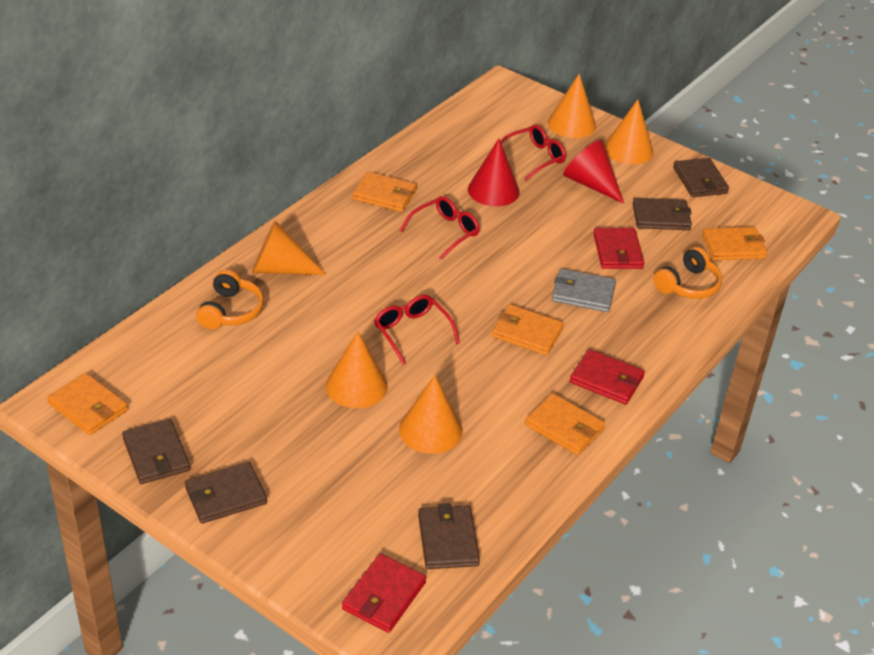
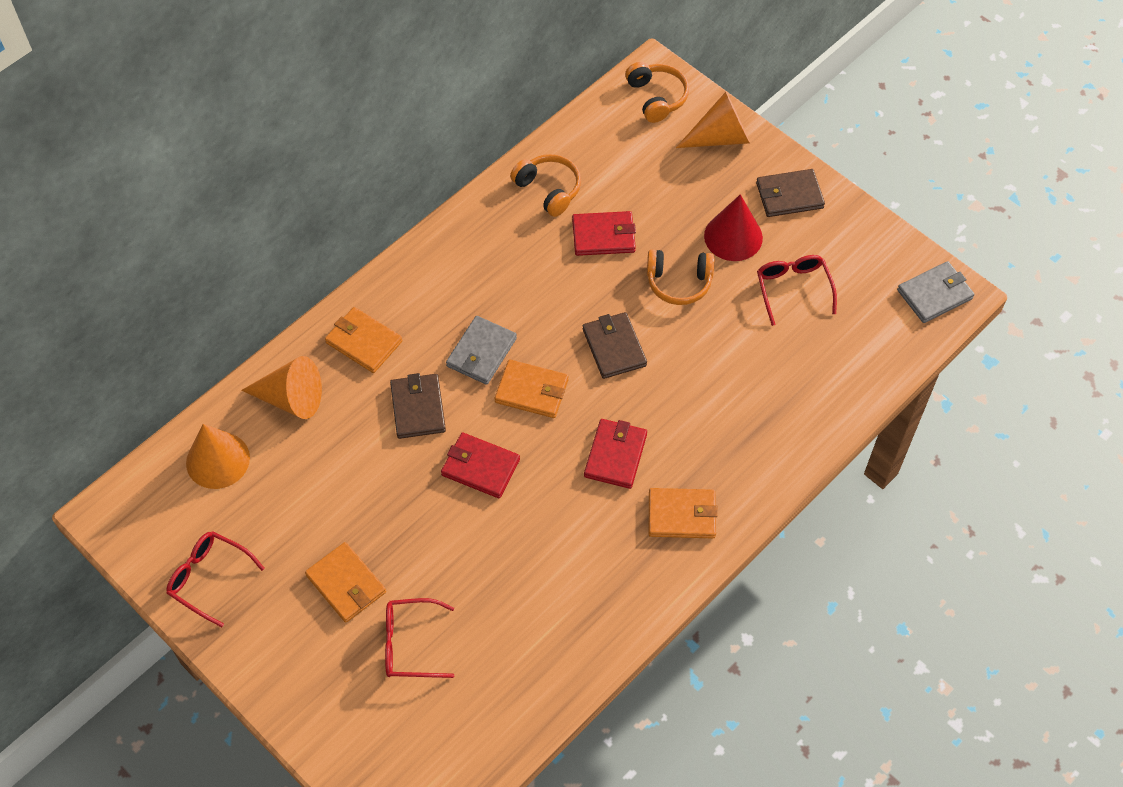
brown wallet: 5 -> 3
grey wallet: 1 -> 2
orange cone: 5 -> 3
orange headphones: 2 -> 3
orange wallet: 5 -> 4
red cone: 2 -> 1

